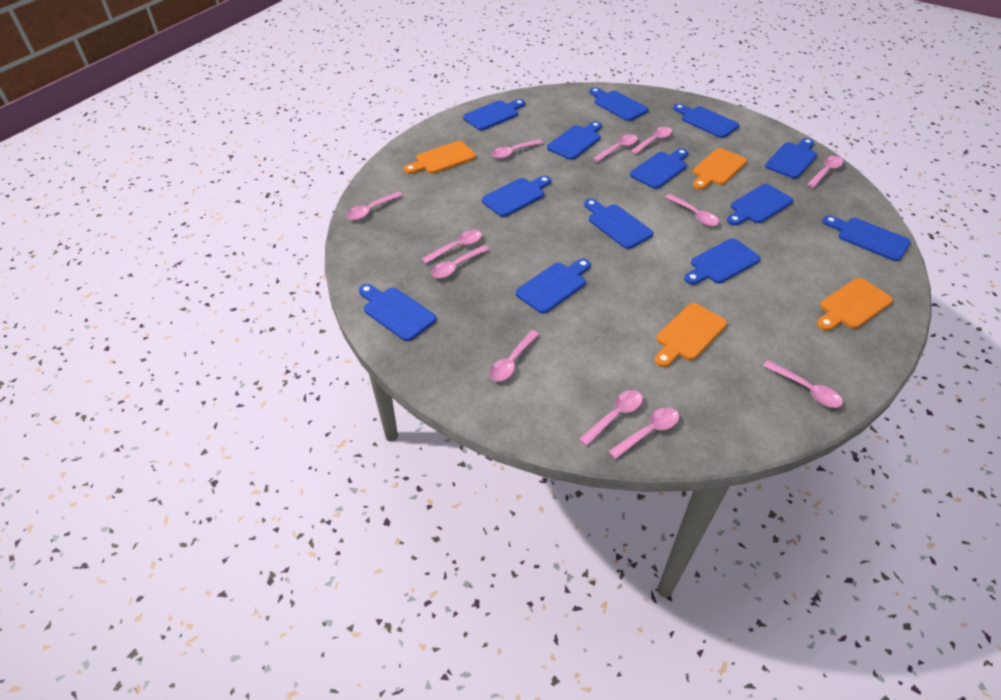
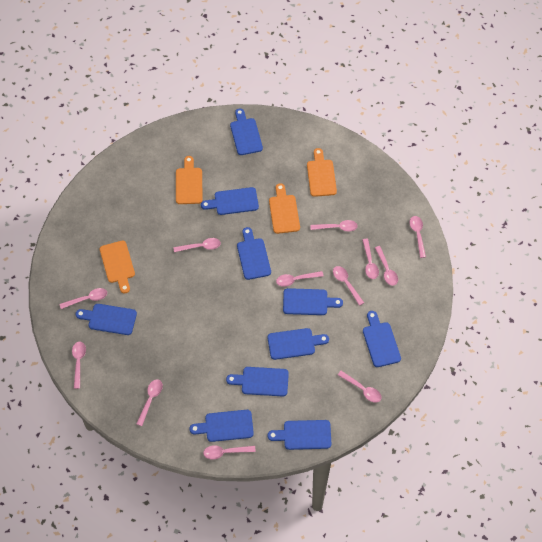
blue cutting board: 13 -> 10

